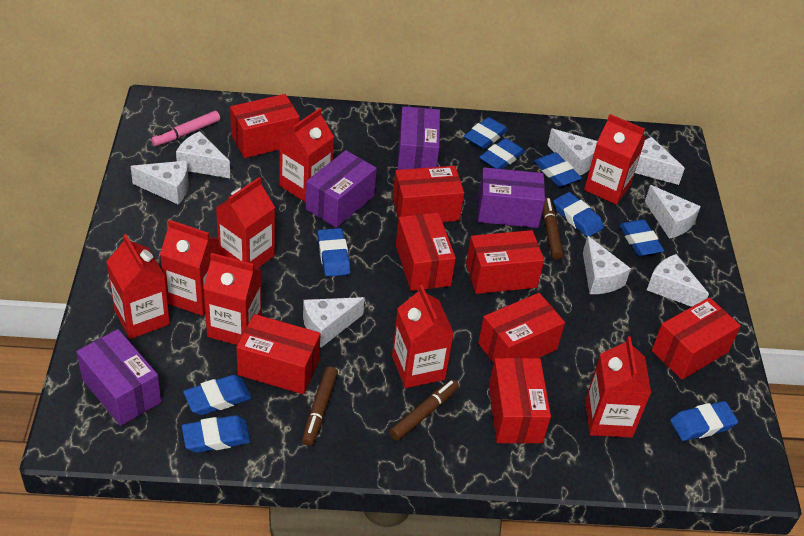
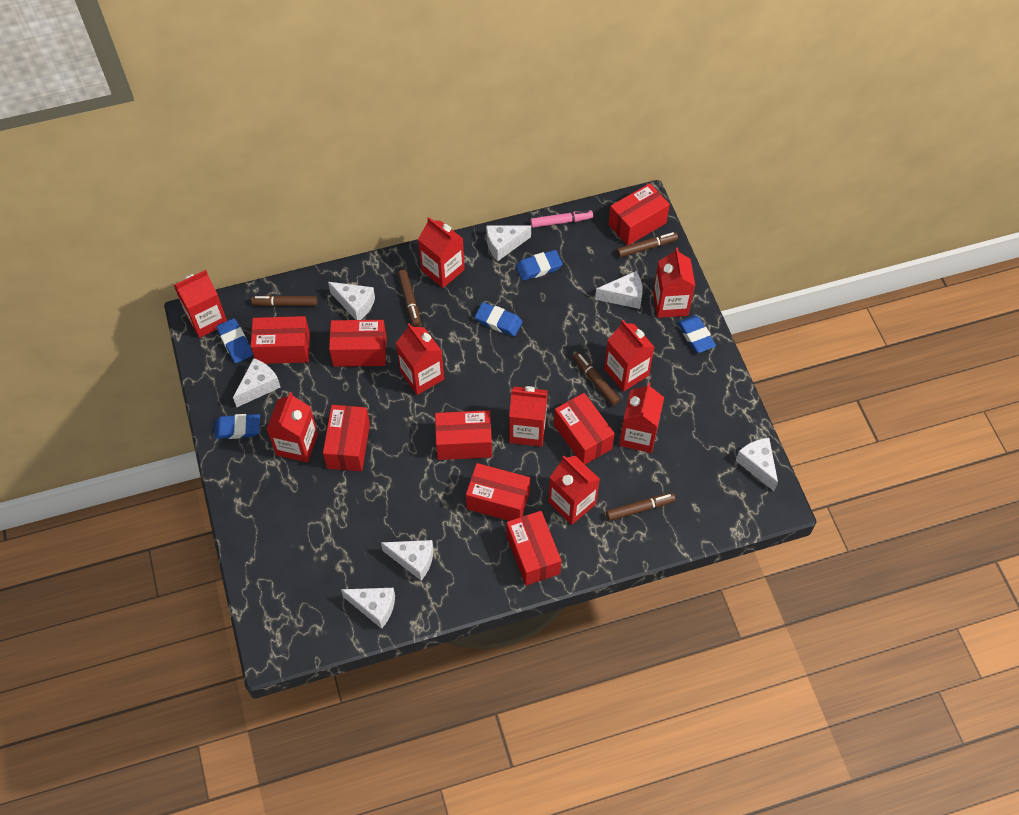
blue eraser: 9 -> 5
brown marker: 3 -> 5
purple box: 4 -> 0
red carton: 8 -> 9
white cheese: 8 -> 7

